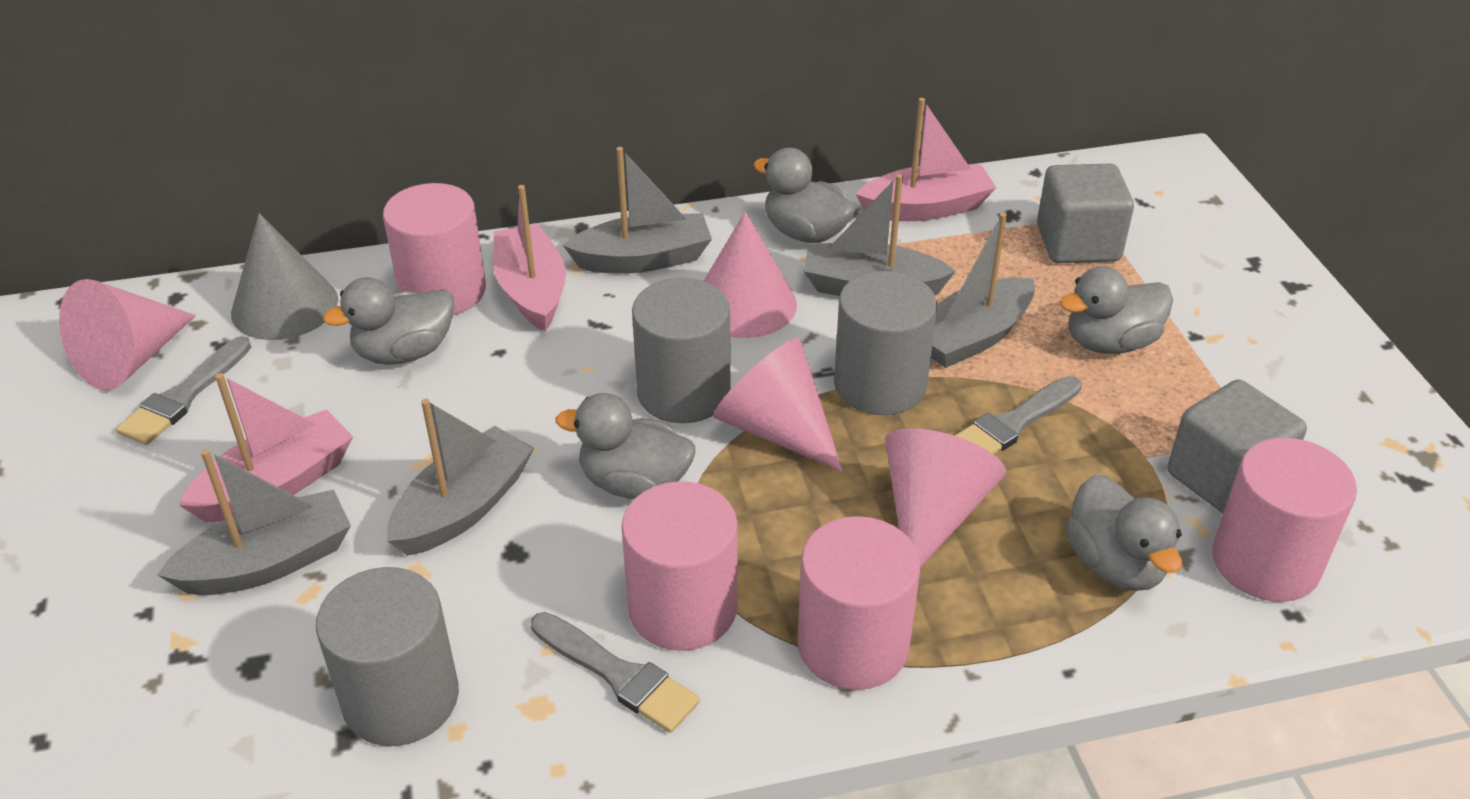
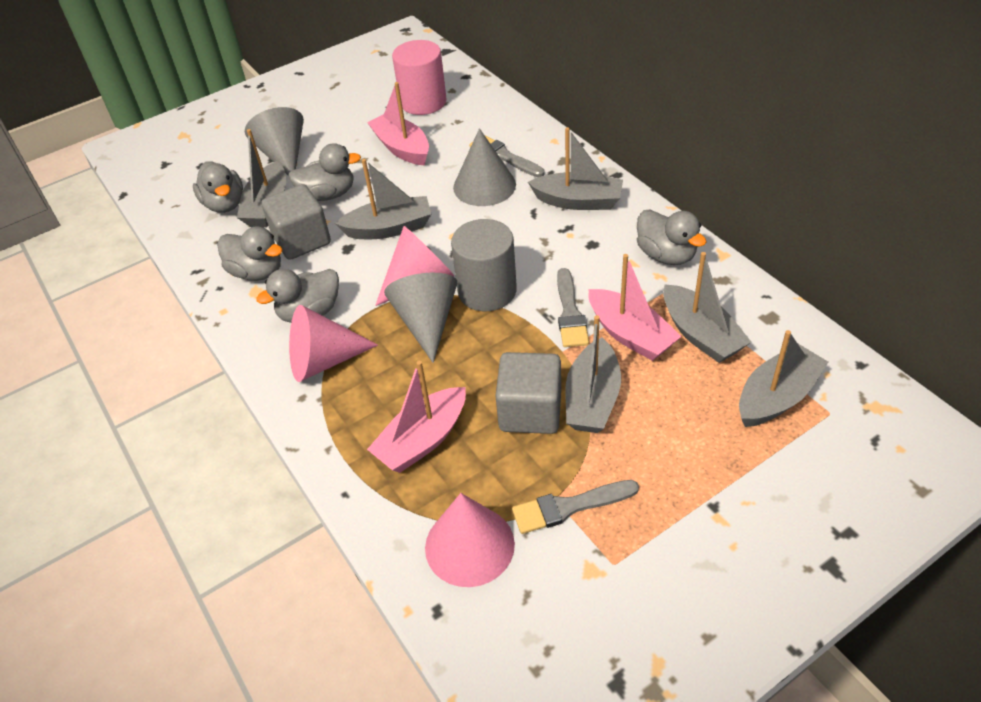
grey boat: 5 -> 6
grey cone: 1 -> 3
grey cylinder: 3 -> 1
pink cone: 4 -> 3
pink cylinder: 4 -> 1

